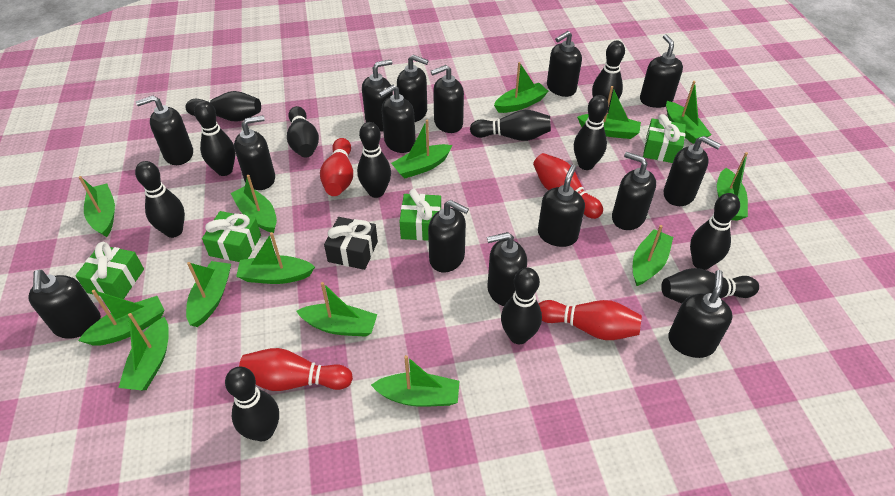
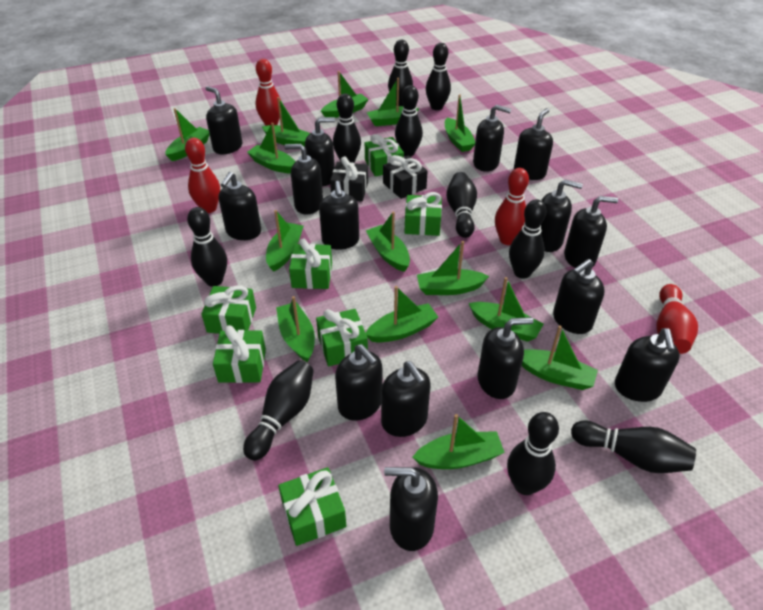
black bowling pin: 12 -> 10
black gift: 1 -> 2
green gift: 4 -> 7

